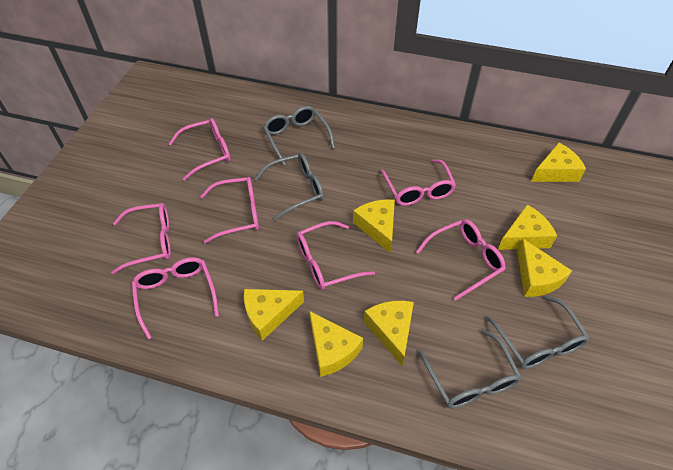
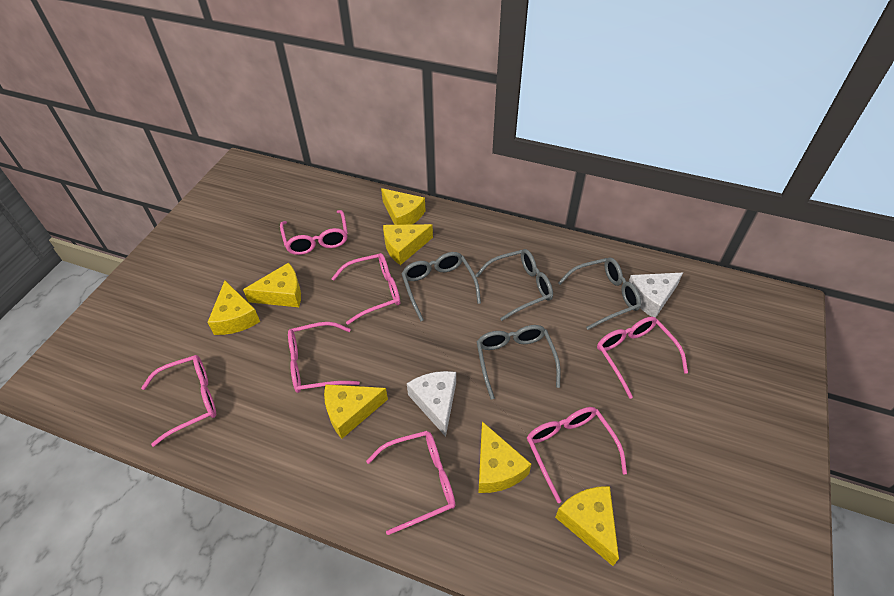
white cheese: 0 -> 2

